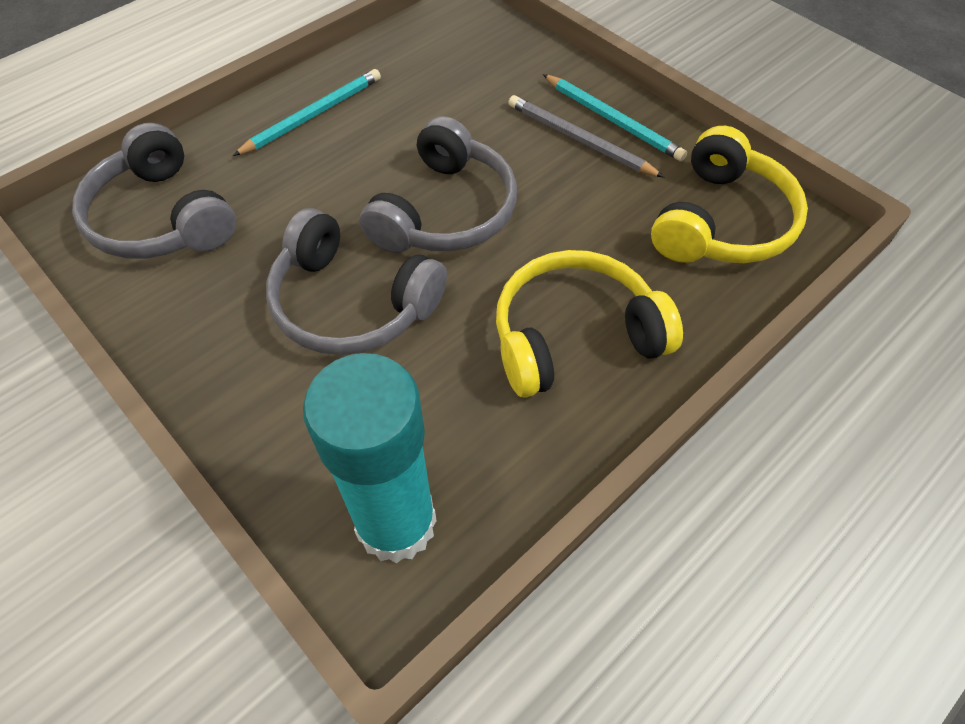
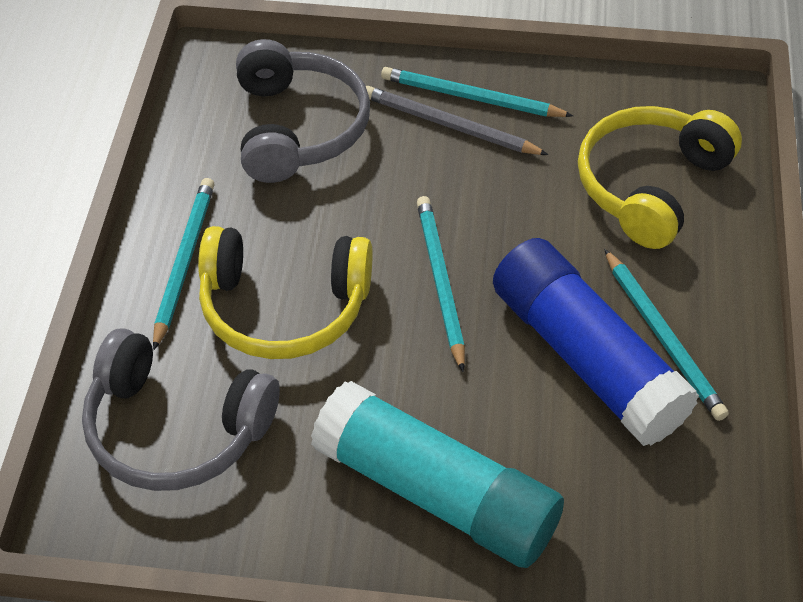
blue glue stick: 0 -> 1
grey headphones: 3 -> 2
turquoise pencil: 2 -> 4

